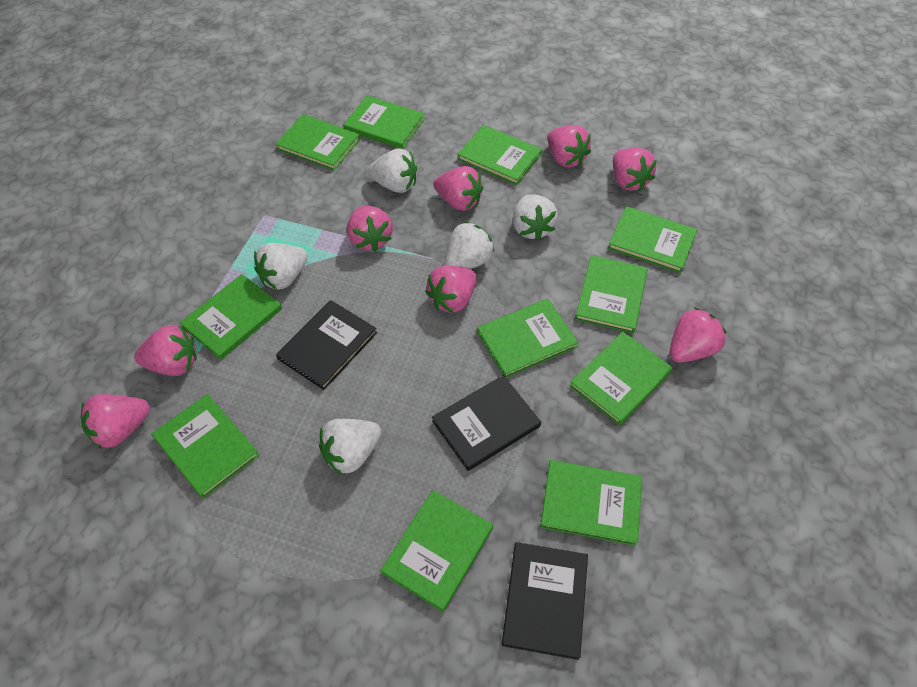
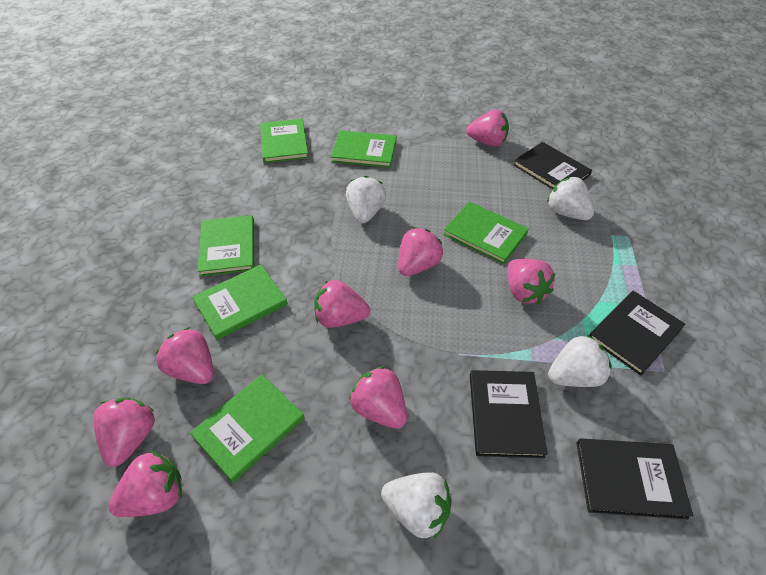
black book: 3 -> 4
green book: 11 -> 6
white strawberry: 5 -> 4

